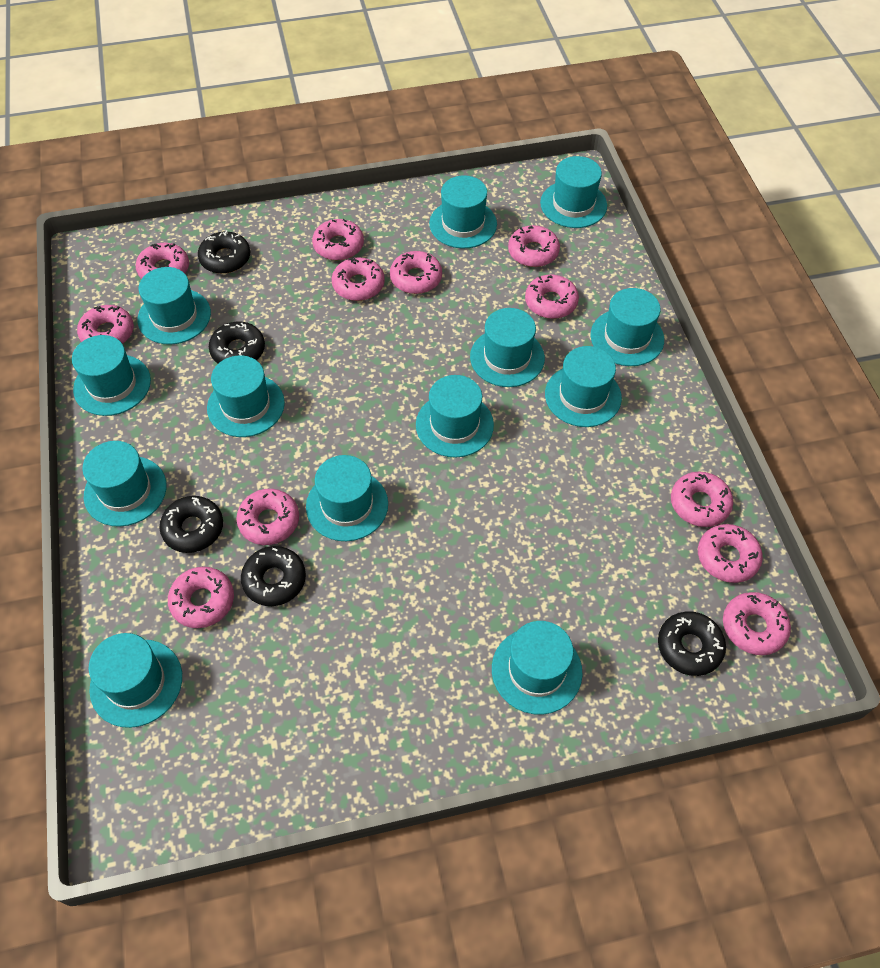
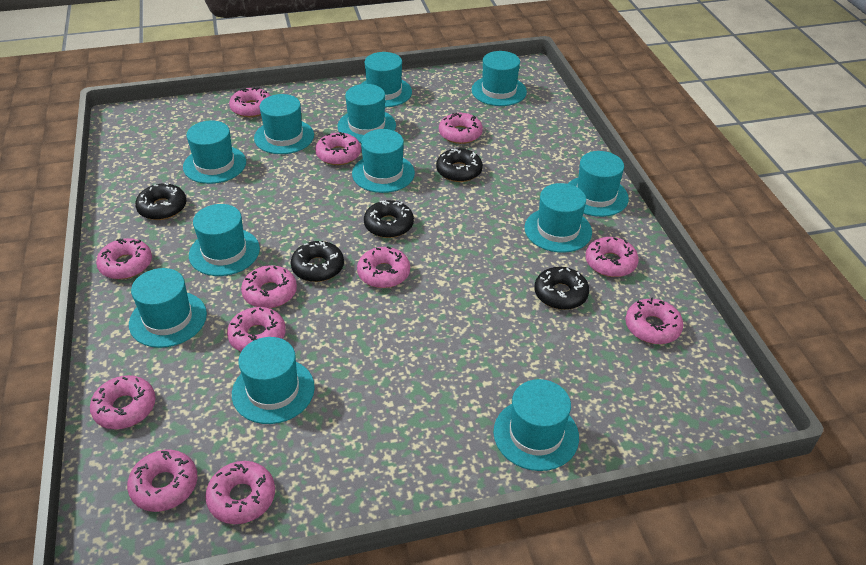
turquoise hat: 13 -> 12

